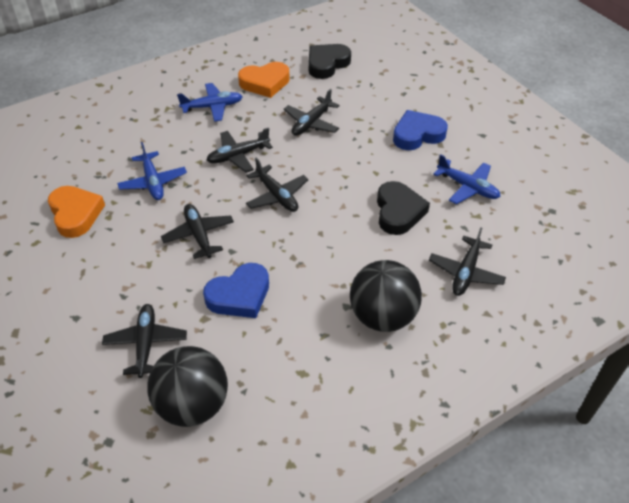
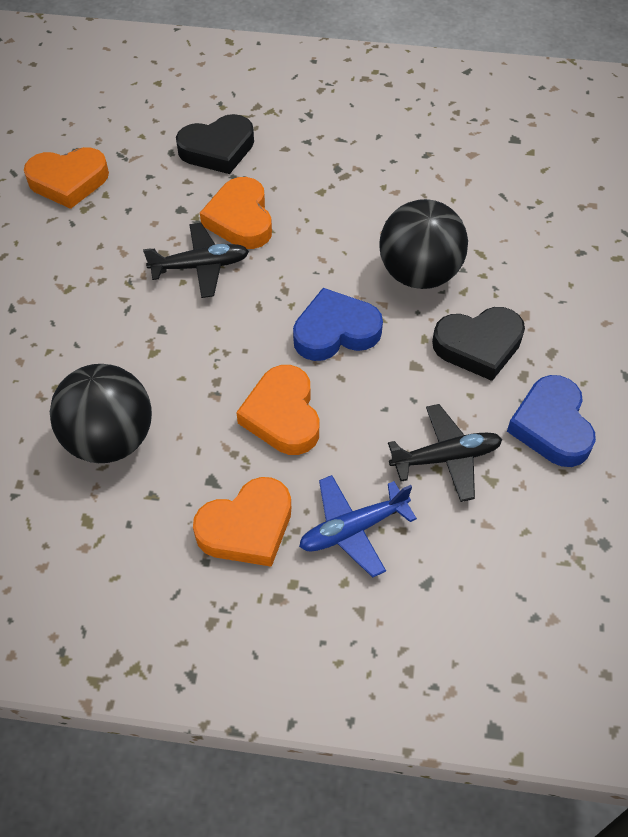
black plane: 6 -> 2
blue plane: 3 -> 1
orange heart: 2 -> 4

